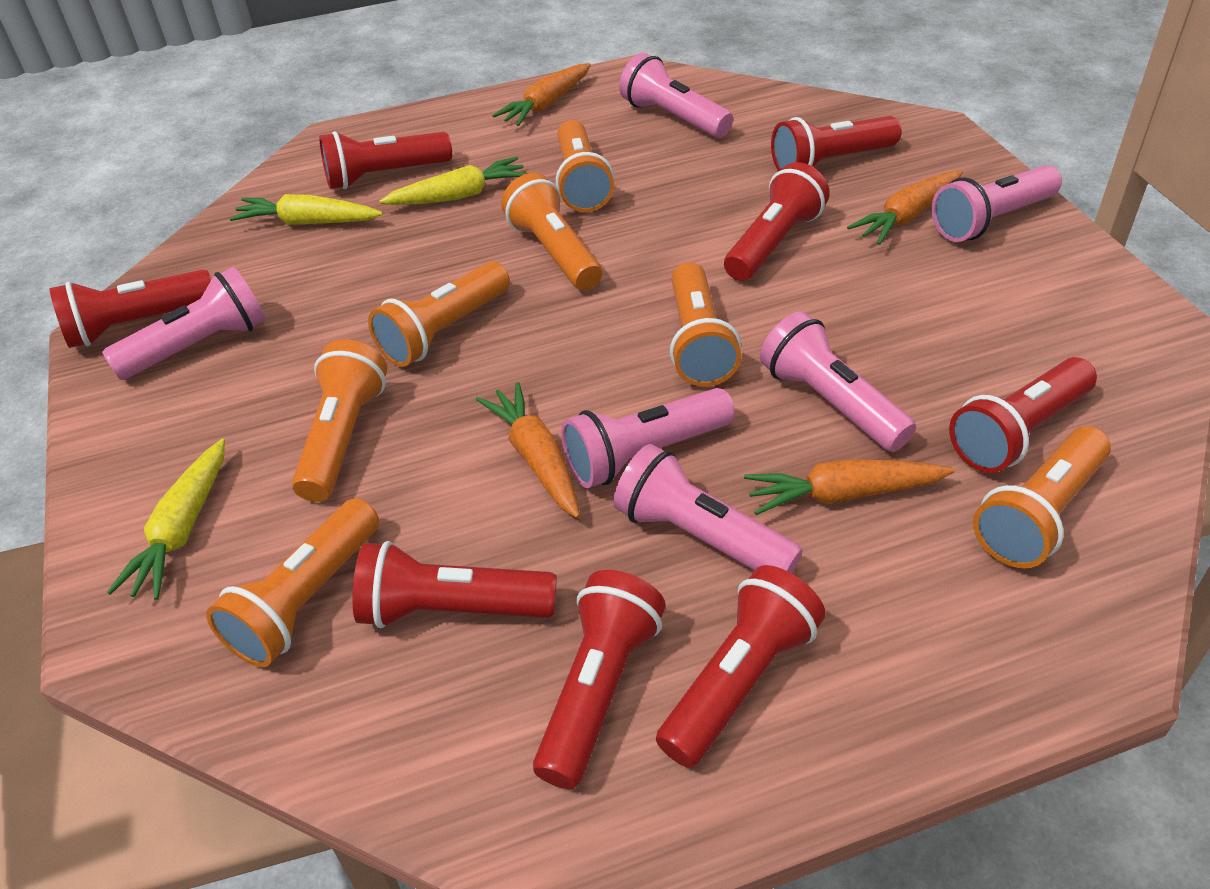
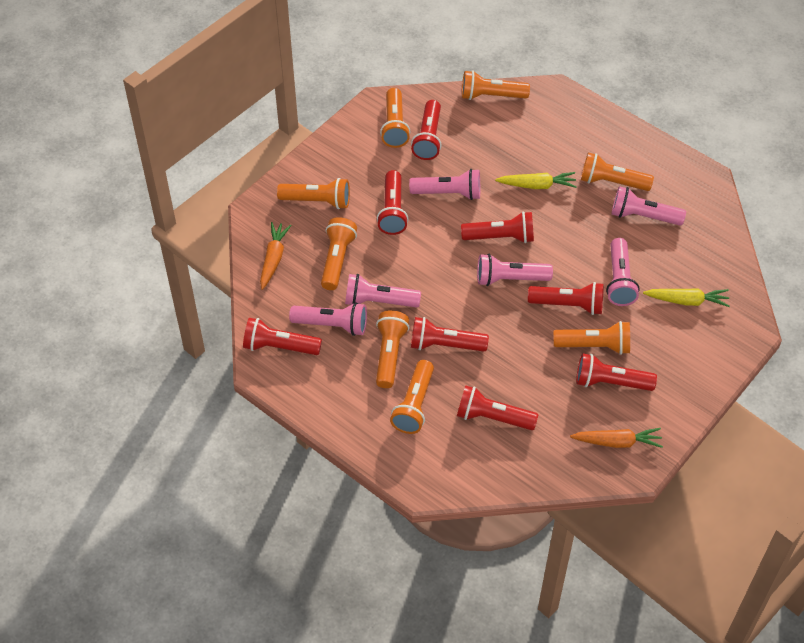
orange carrot: 4 -> 2
orange flashlight: 7 -> 8
yellow carrot: 3 -> 2

